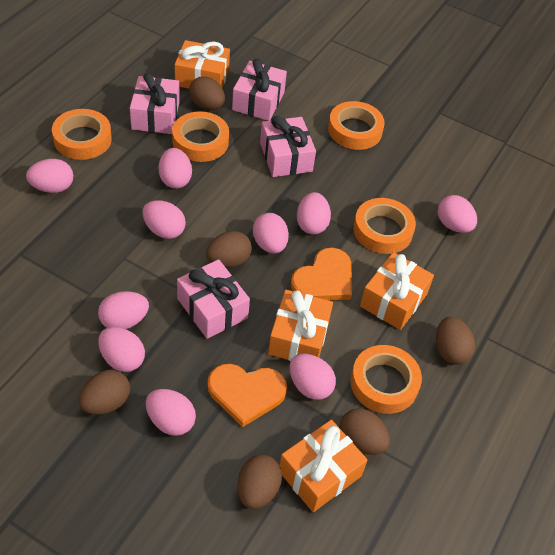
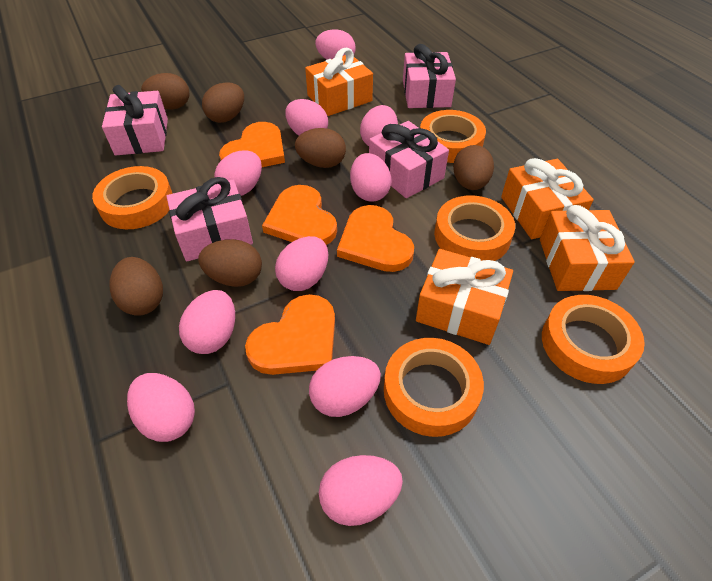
orange heart: 2 -> 4

